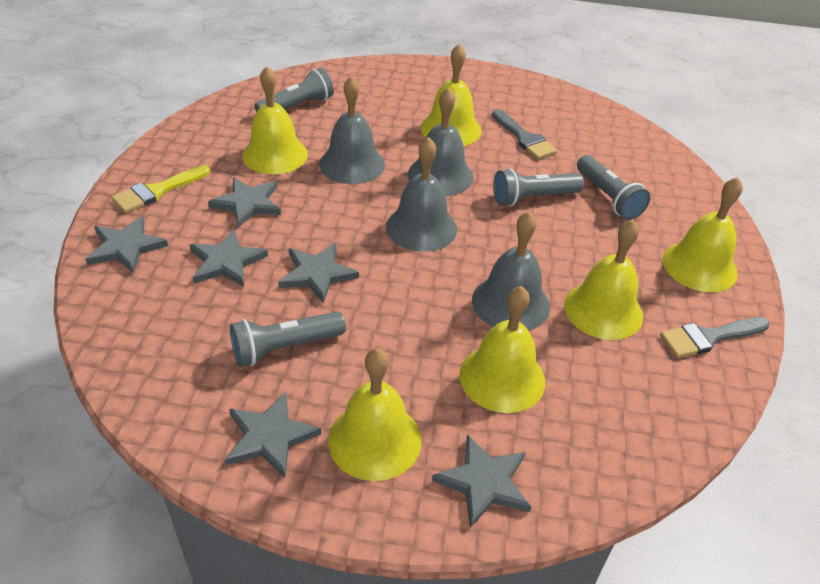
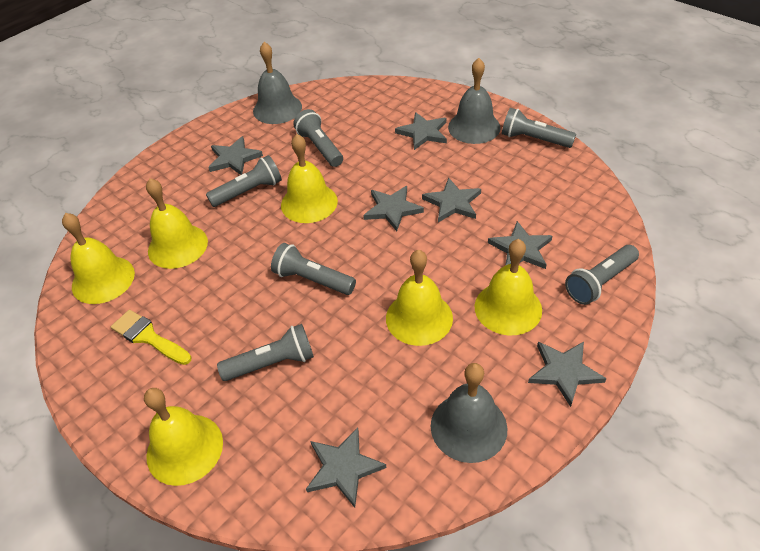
grey bell: 4 -> 3
grey brush: 2 -> 0
grey flashlight: 4 -> 6
grey star: 6 -> 7

